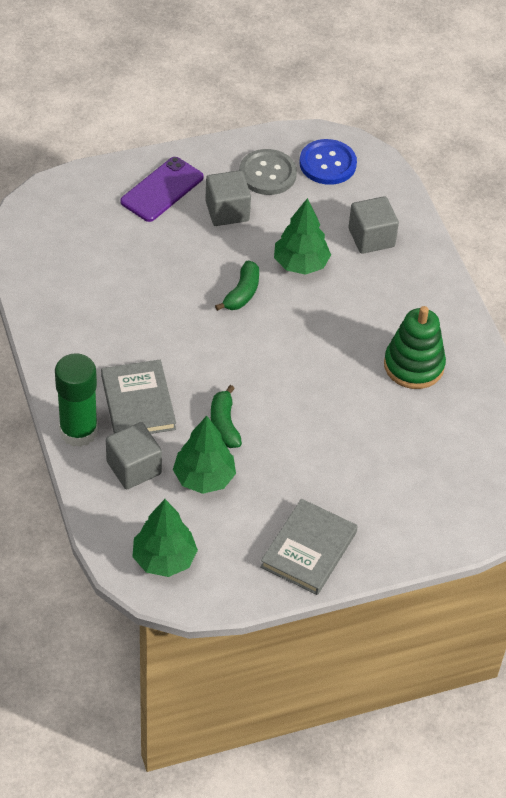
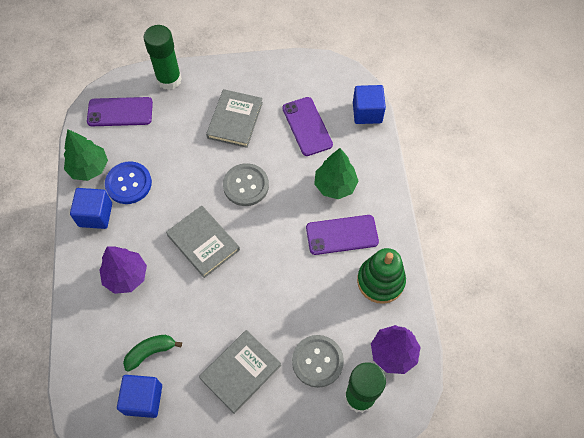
blue cube: 0 -> 3
green banana: 2 -> 1
green glue stick: 1 -> 2
green tree: 3 -> 2
grey book: 2 -> 3
grey button: 1 -> 2
grey cube: 3 -> 0
purple phone: 1 -> 3
purple tree: 0 -> 2

